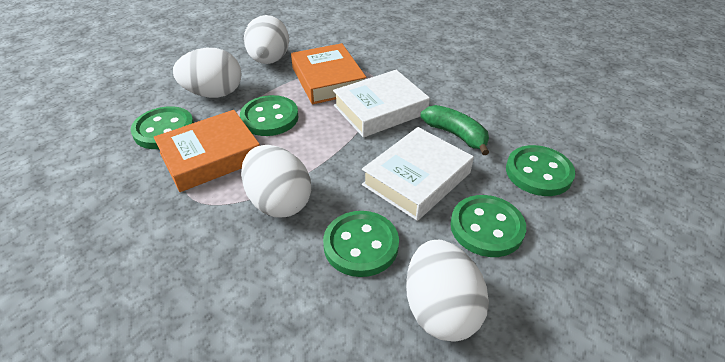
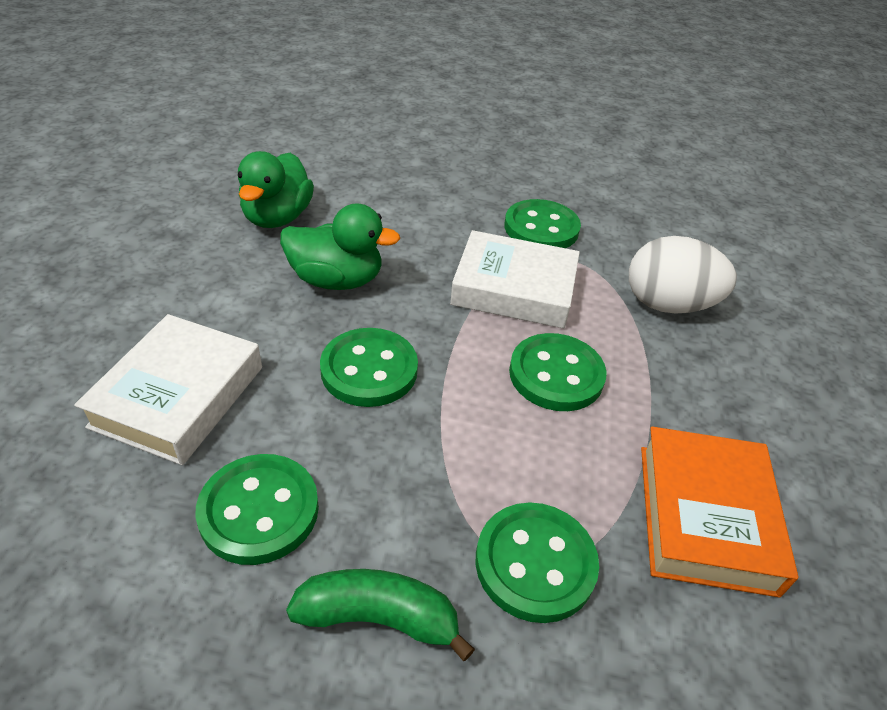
green duck: 0 -> 2
orange book: 2 -> 1
white egg: 4 -> 1

